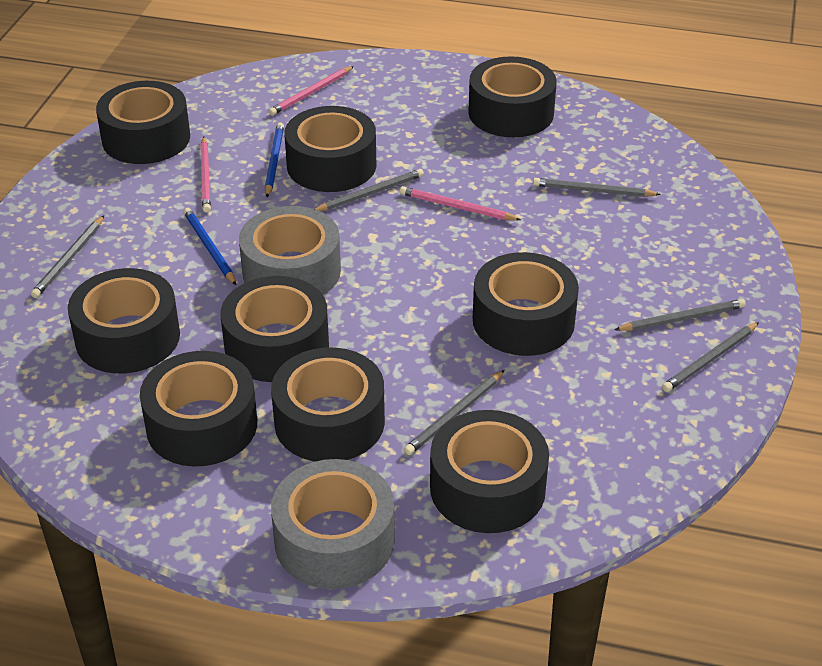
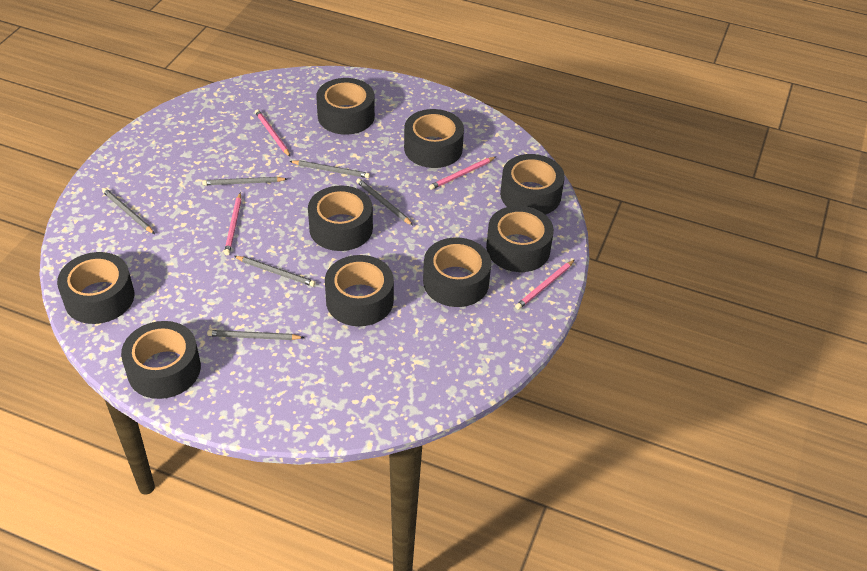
blue pencil: 2 -> 0
grey tape: 2 -> 0
pink pencil: 3 -> 4

